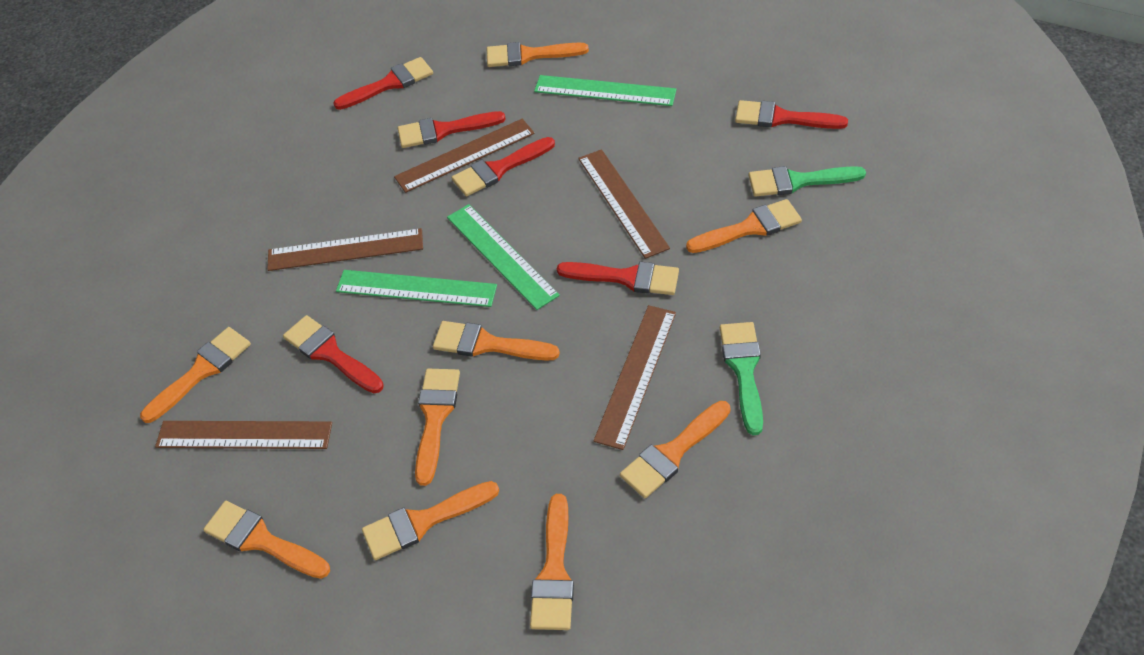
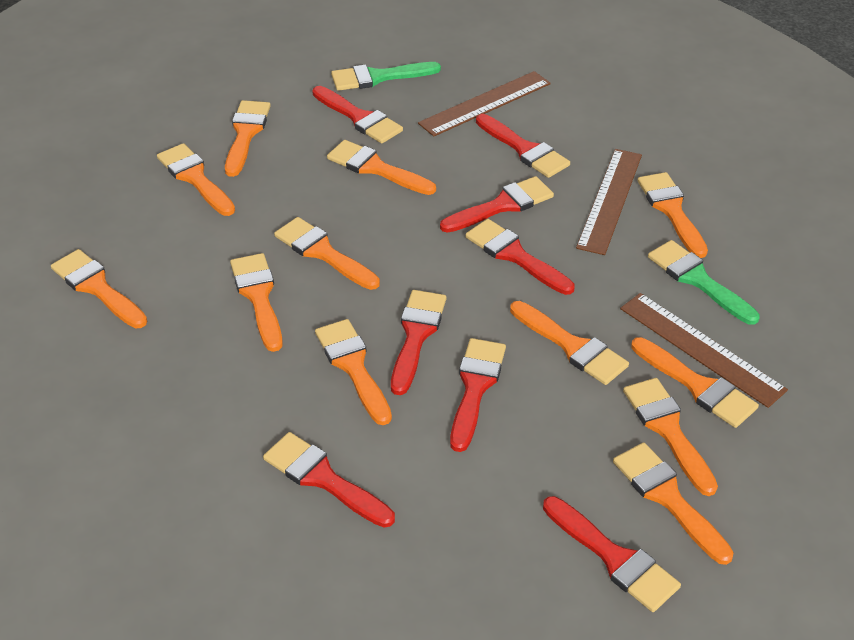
brown ruler: 5 -> 3
green ruler: 3 -> 0
orange brush: 9 -> 12
red brush: 6 -> 8

